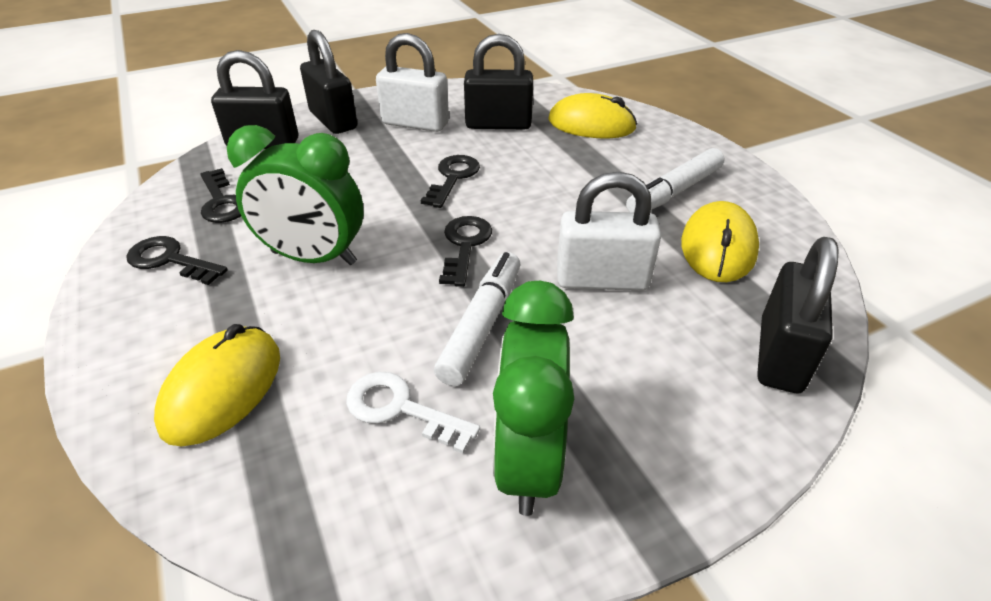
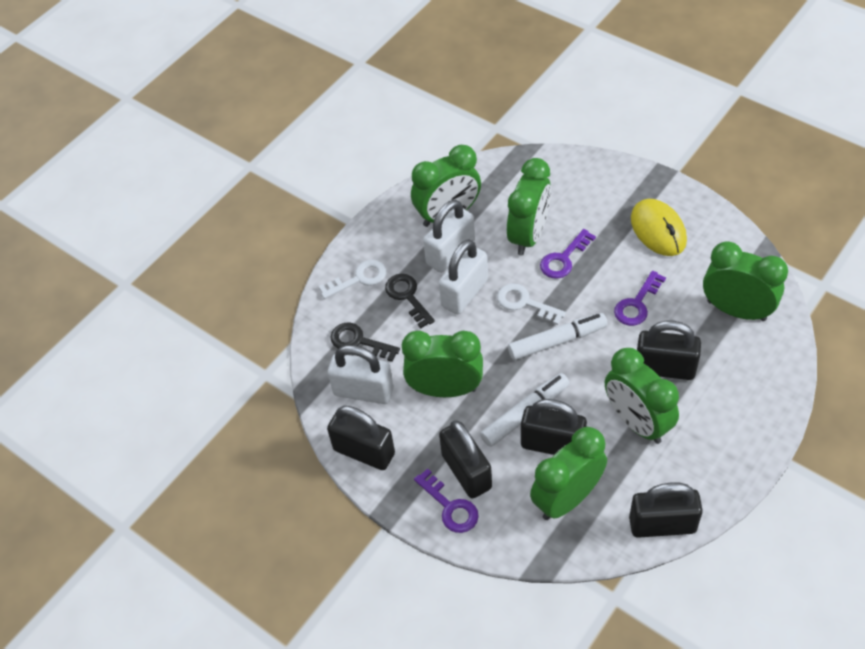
black key: 4 -> 2
black padlock: 4 -> 5
green clock: 2 -> 6
purple key: 0 -> 3
white key: 1 -> 2
white padlock: 2 -> 3
yellow mouse: 3 -> 1

